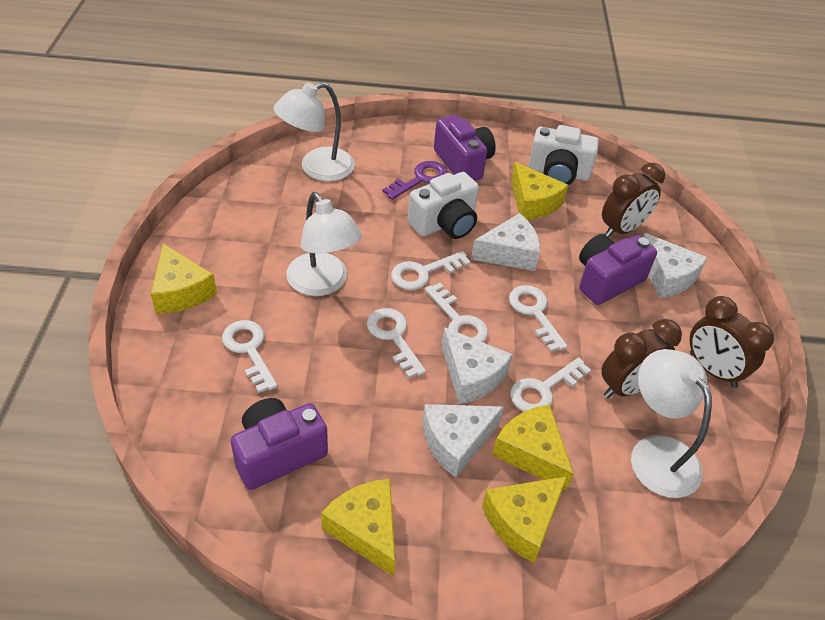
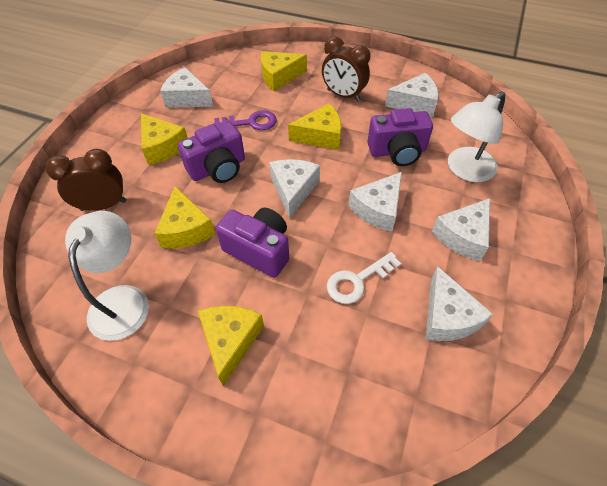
brown clock: 3 -> 2
white camera: 2 -> 0
white cheese: 4 -> 6
white key: 6 -> 1
white lamp: 3 -> 2

